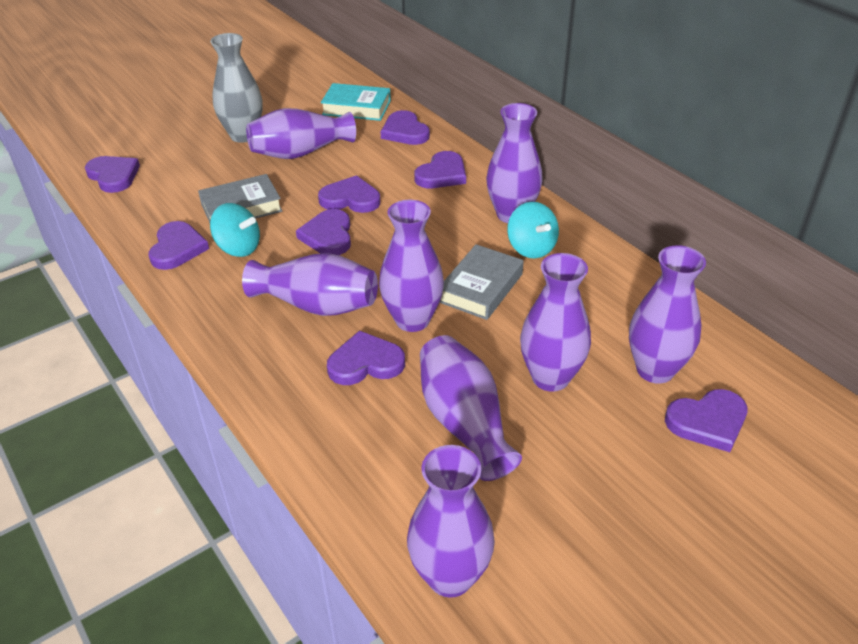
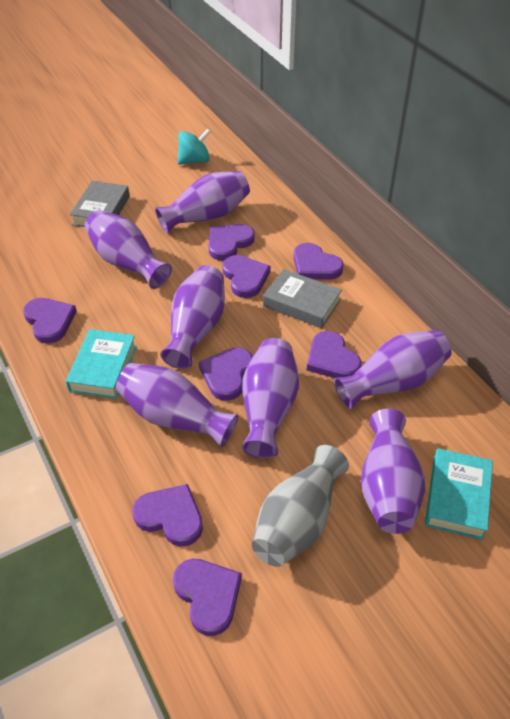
purple vase: 8 -> 7
turquoise book: 1 -> 2
turquoise spinning top: 2 -> 1

